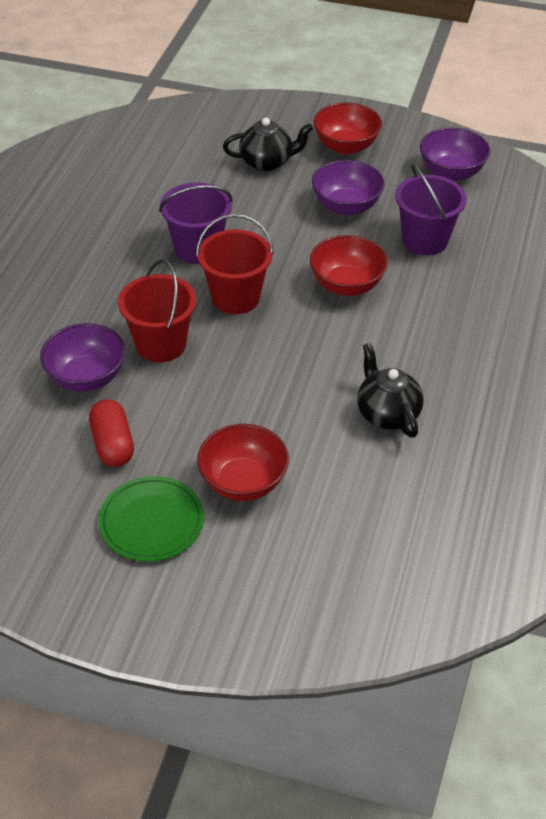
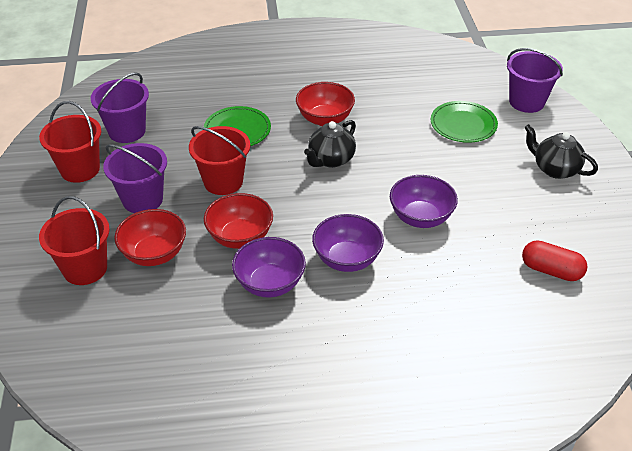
green plate: 1 -> 2
purple bucket: 2 -> 3
red bucket: 2 -> 3

